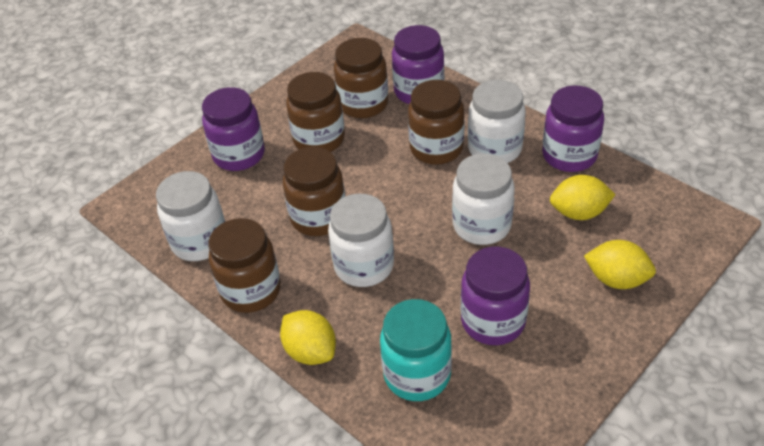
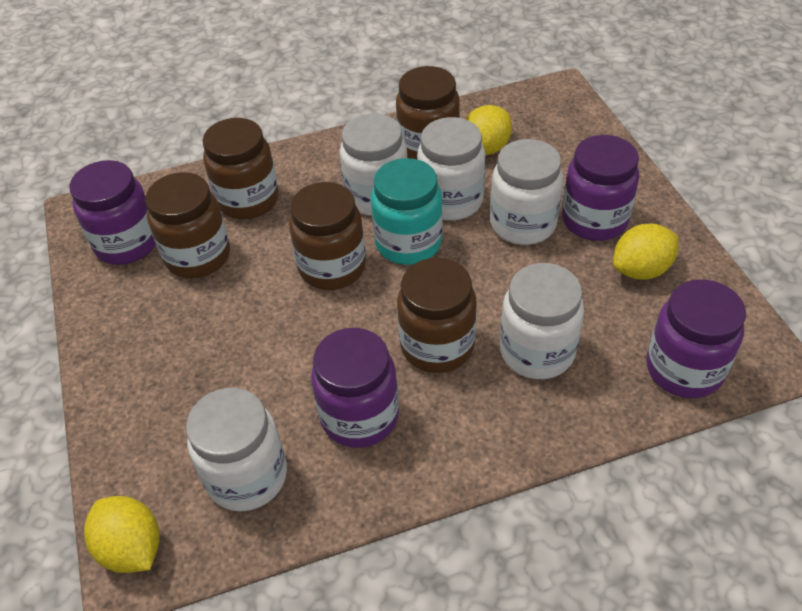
white jar: 4 -> 5

